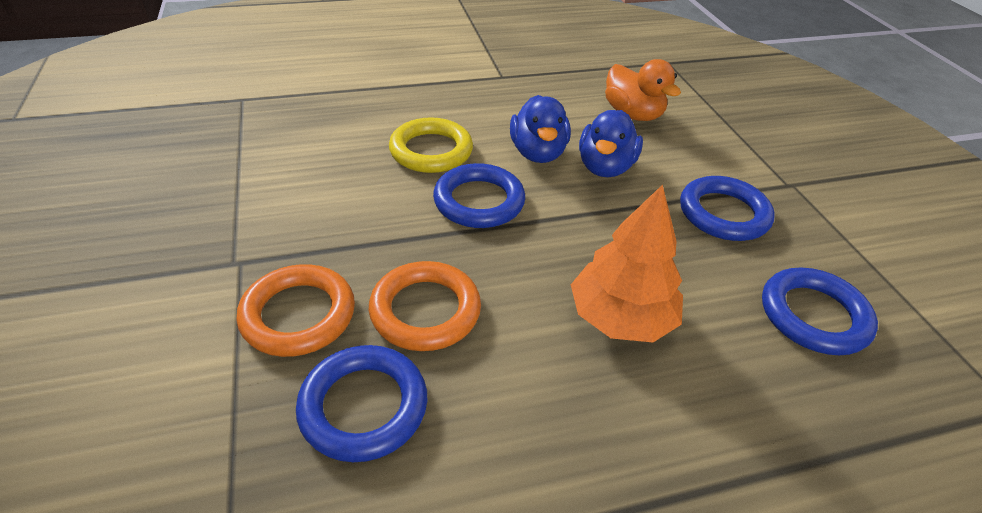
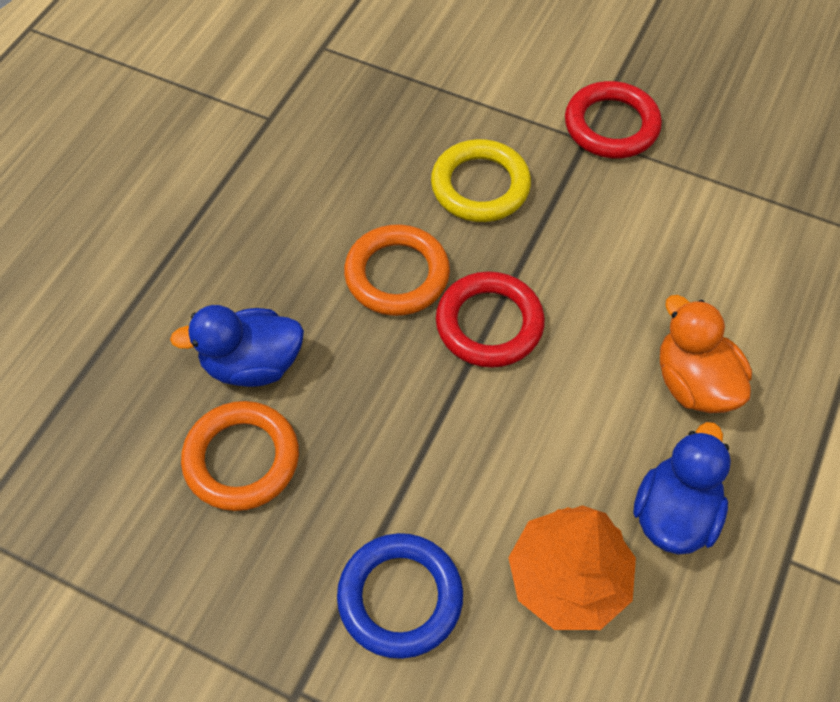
blue ring: 4 -> 1
red ring: 0 -> 2

